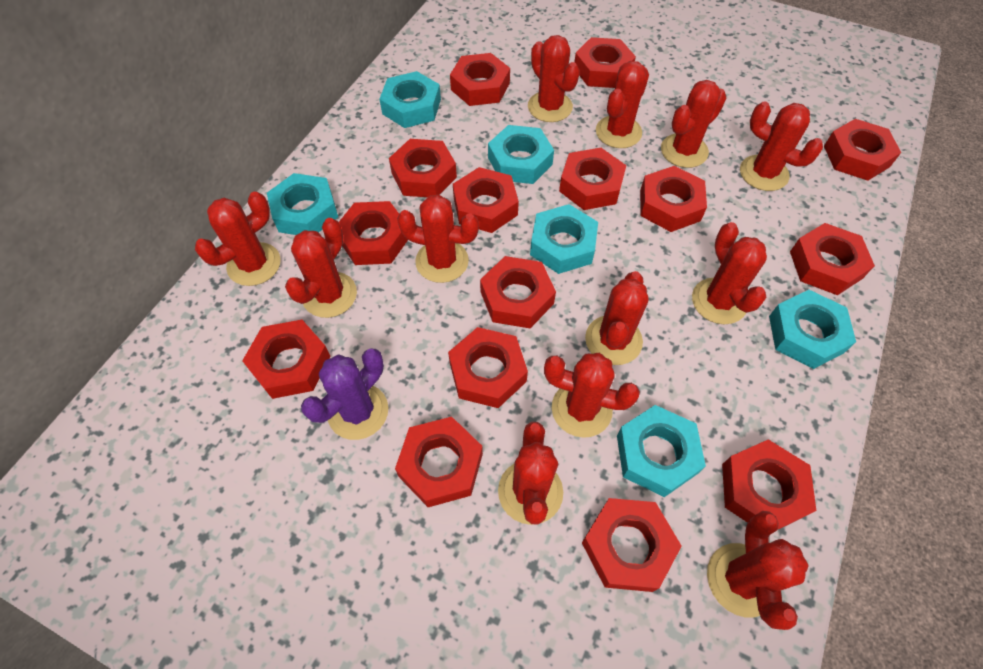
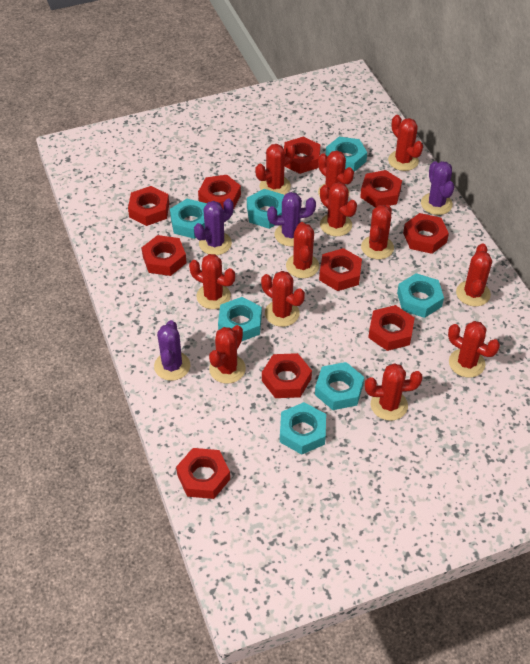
purple cactus: 1 -> 4
red nut: 15 -> 10
turquoise nut: 6 -> 7

